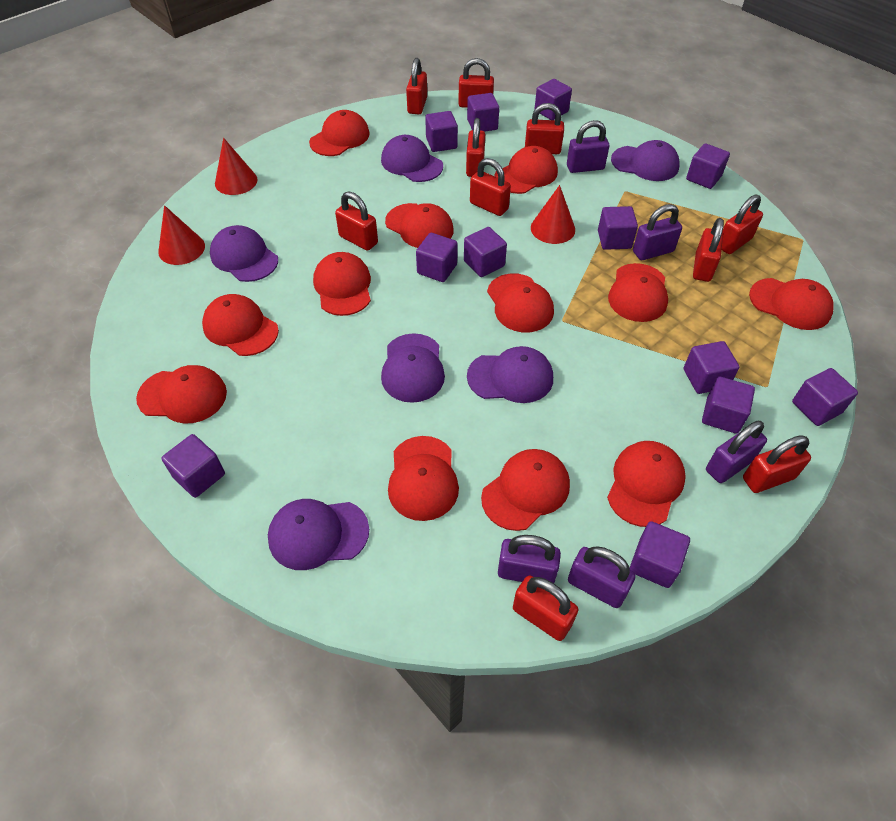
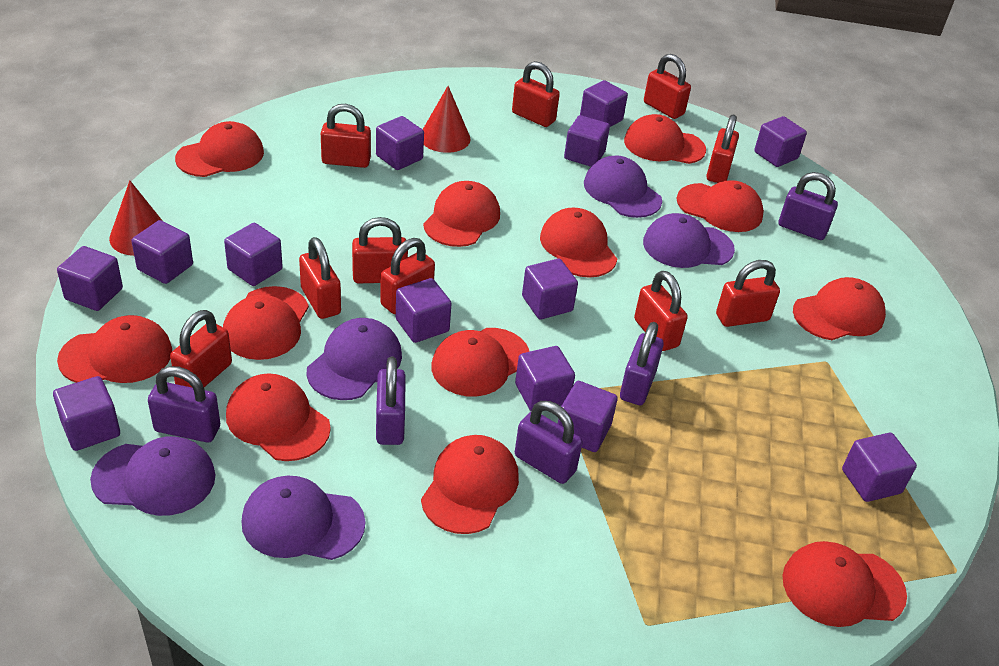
purple cap: 6 -> 5
purple cube: 12 -> 13
red cone: 3 -> 2

